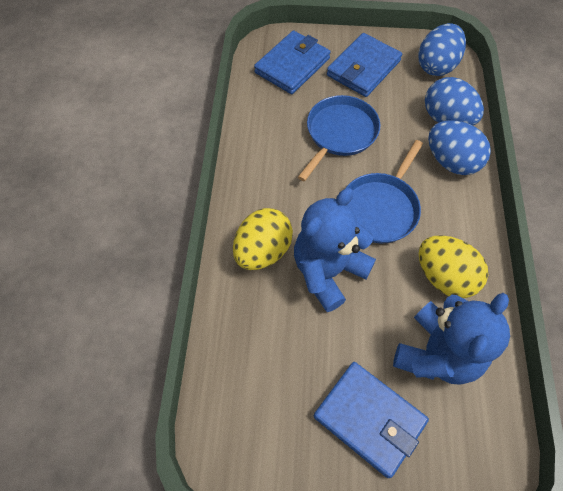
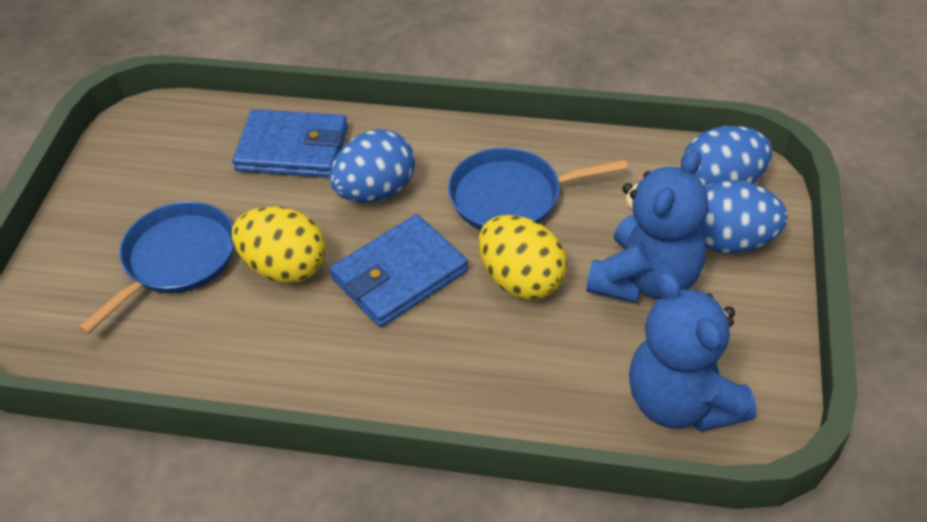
blue wallet: 3 -> 2

